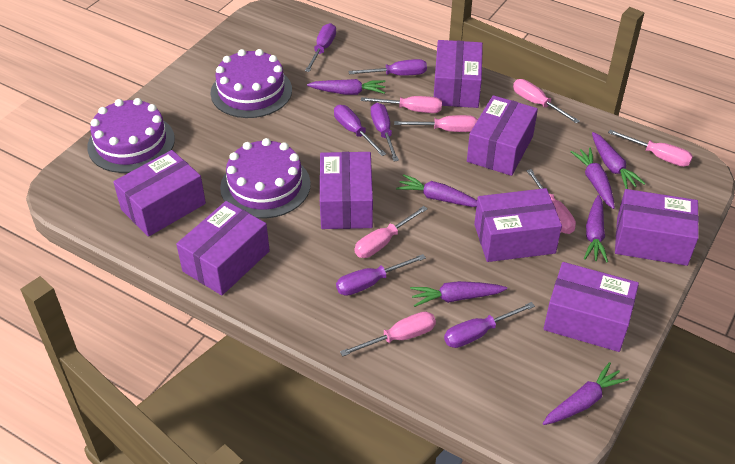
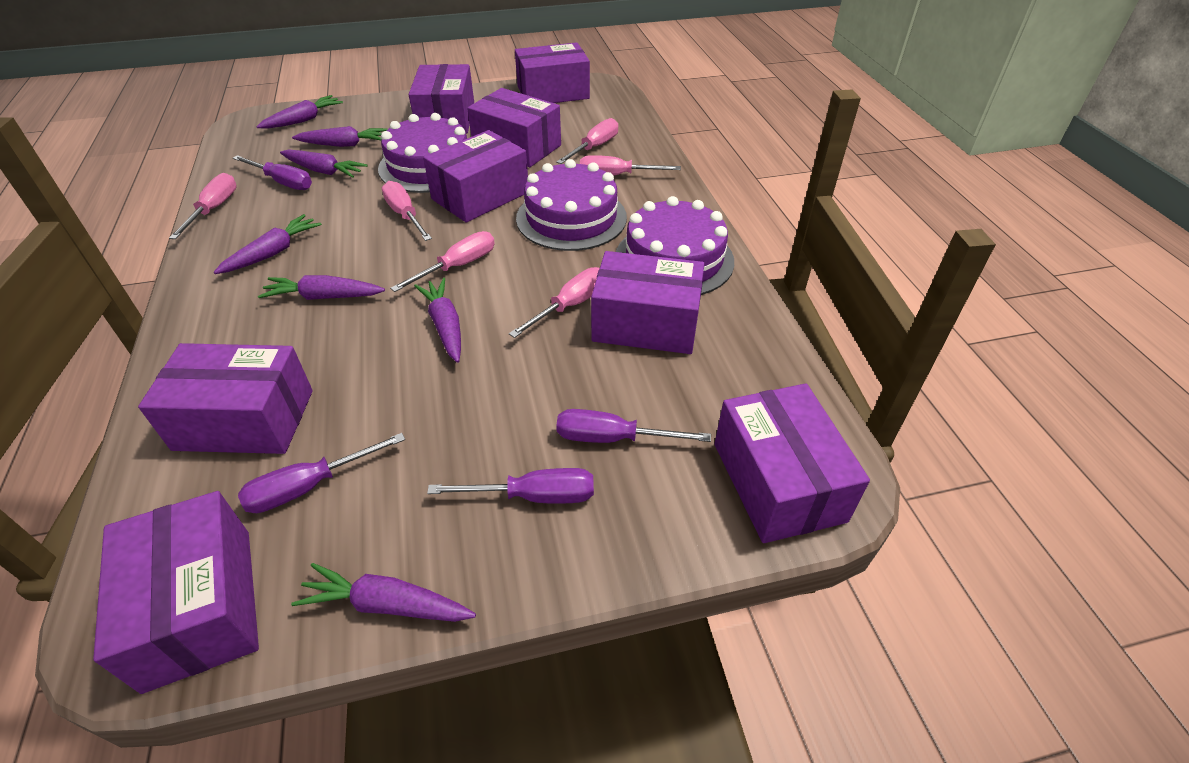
pink screwdriver: 7 -> 6
purple screwdriver: 6 -> 4

